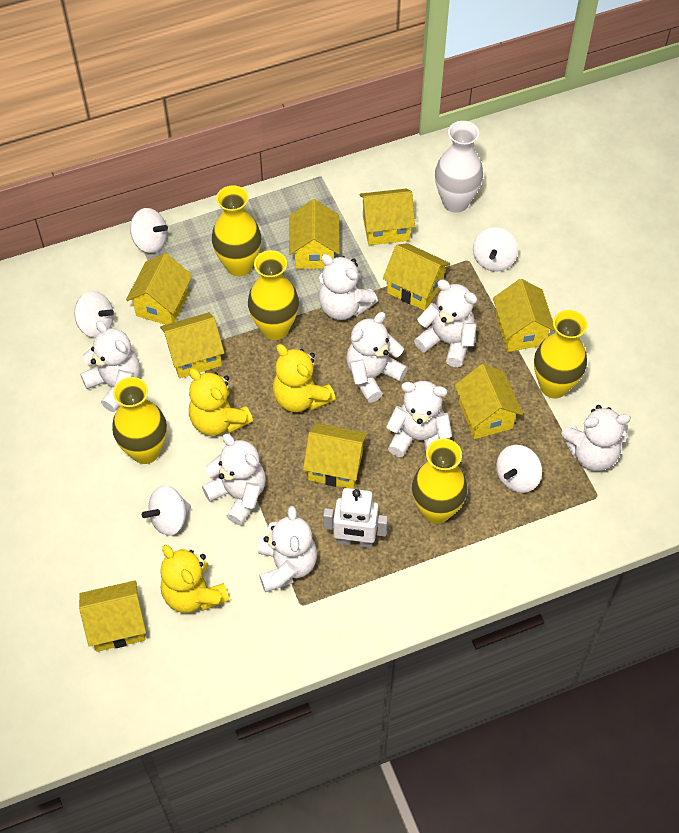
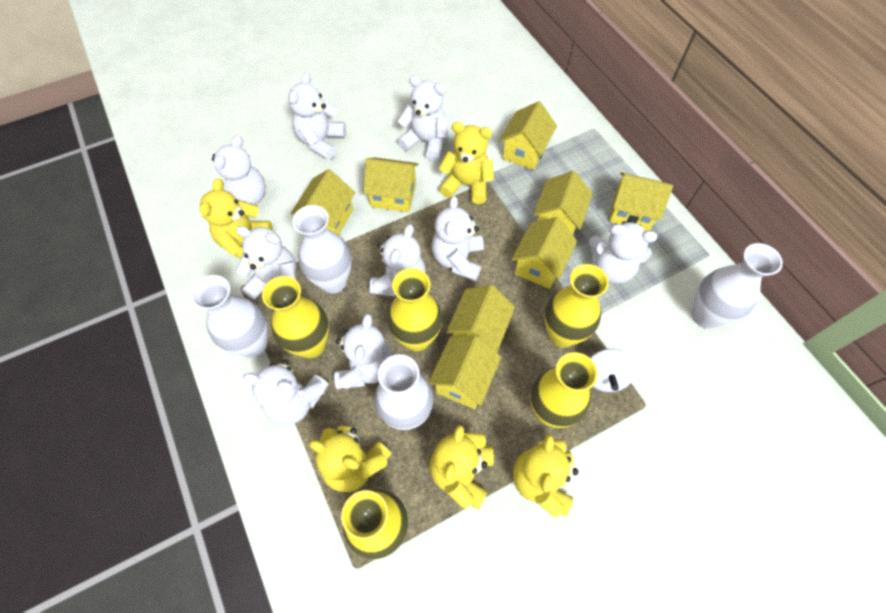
white robot: 1 -> 0
white spinning top: 5 -> 1
white teddy bear: 8 -> 9
white vase: 1 -> 4
yellow house: 9 -> 8
yellow teddy bear: 3 -> 5

